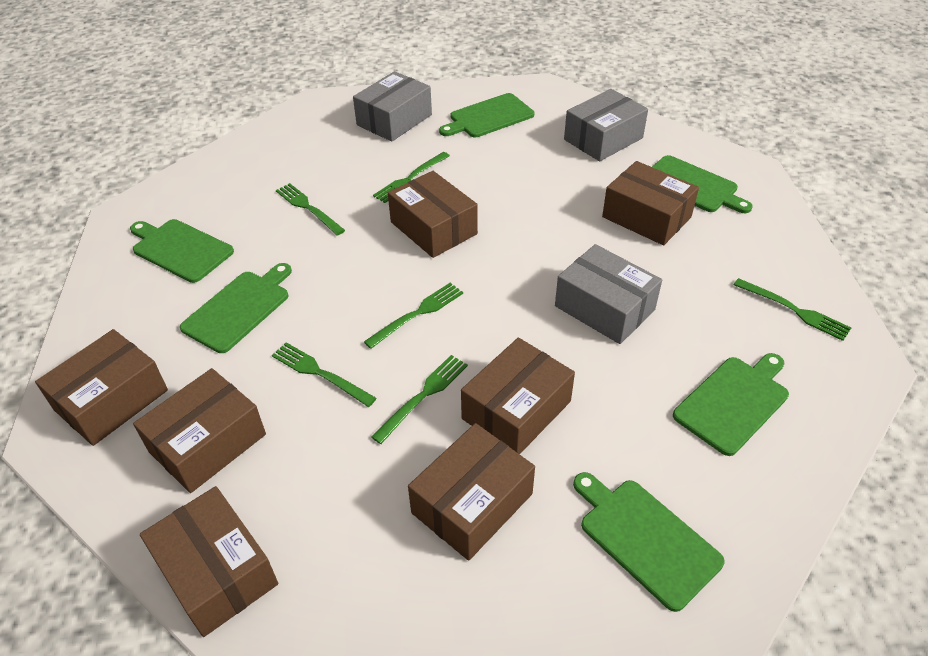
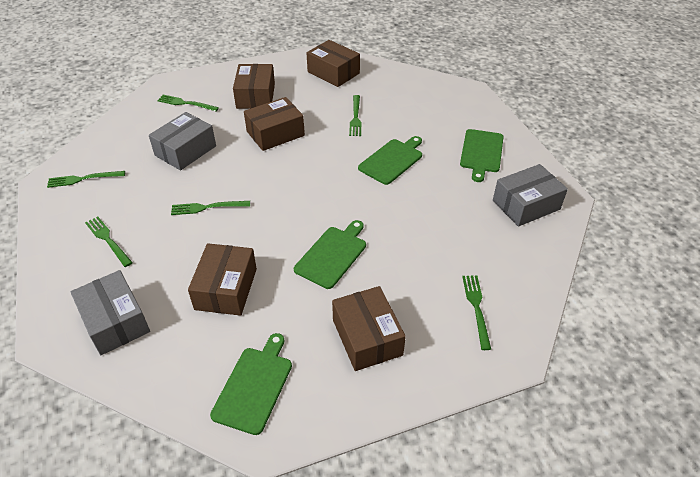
brown box: 7 -> 5
green cutting board: 6 -> 4

